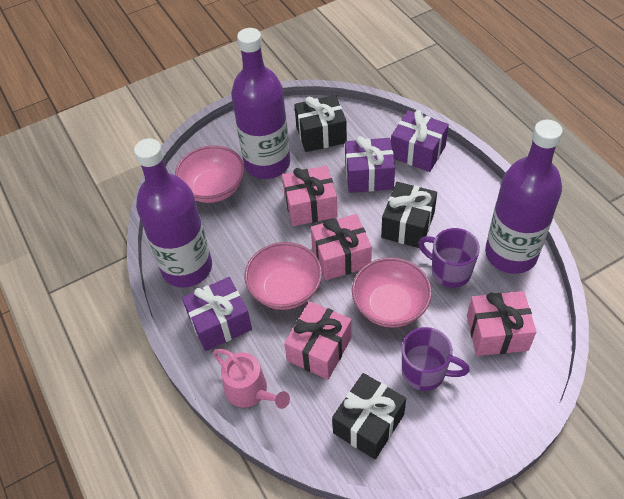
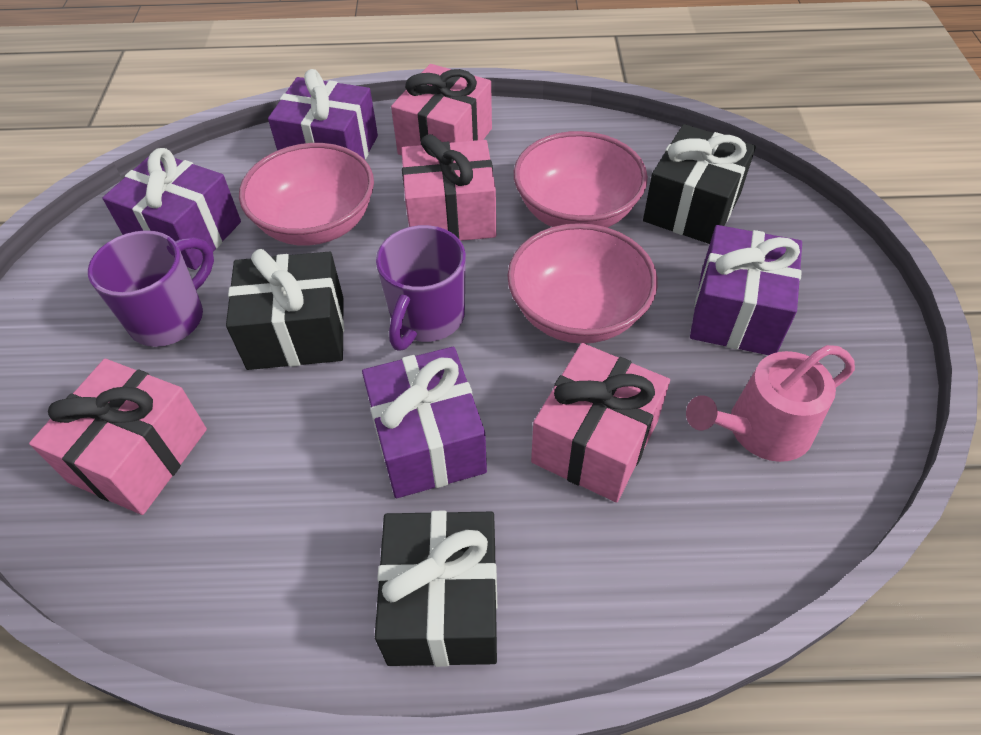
purple bottle: 3 -> 0
purple gift: 3 -> 4

